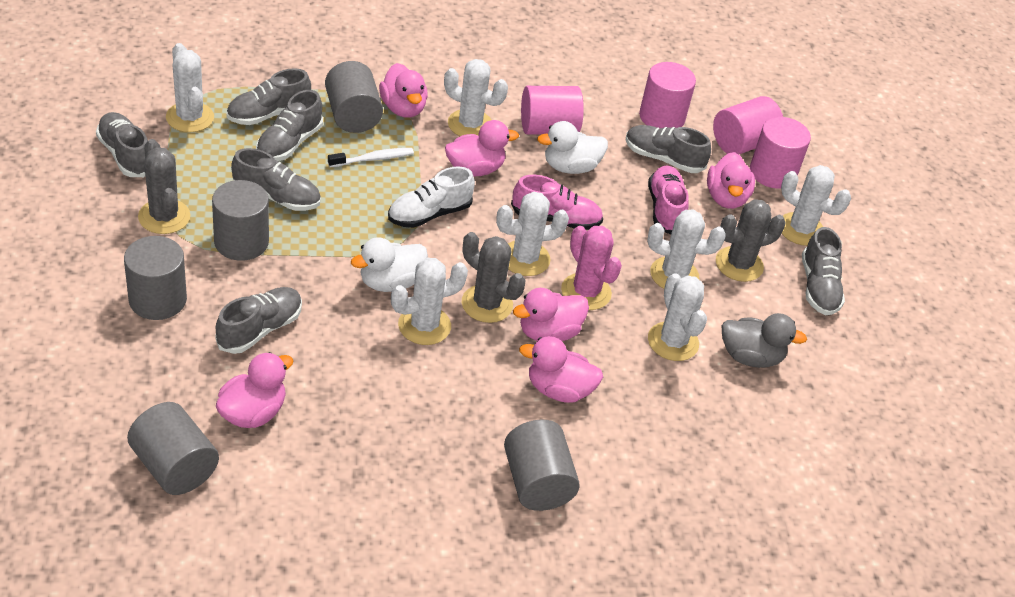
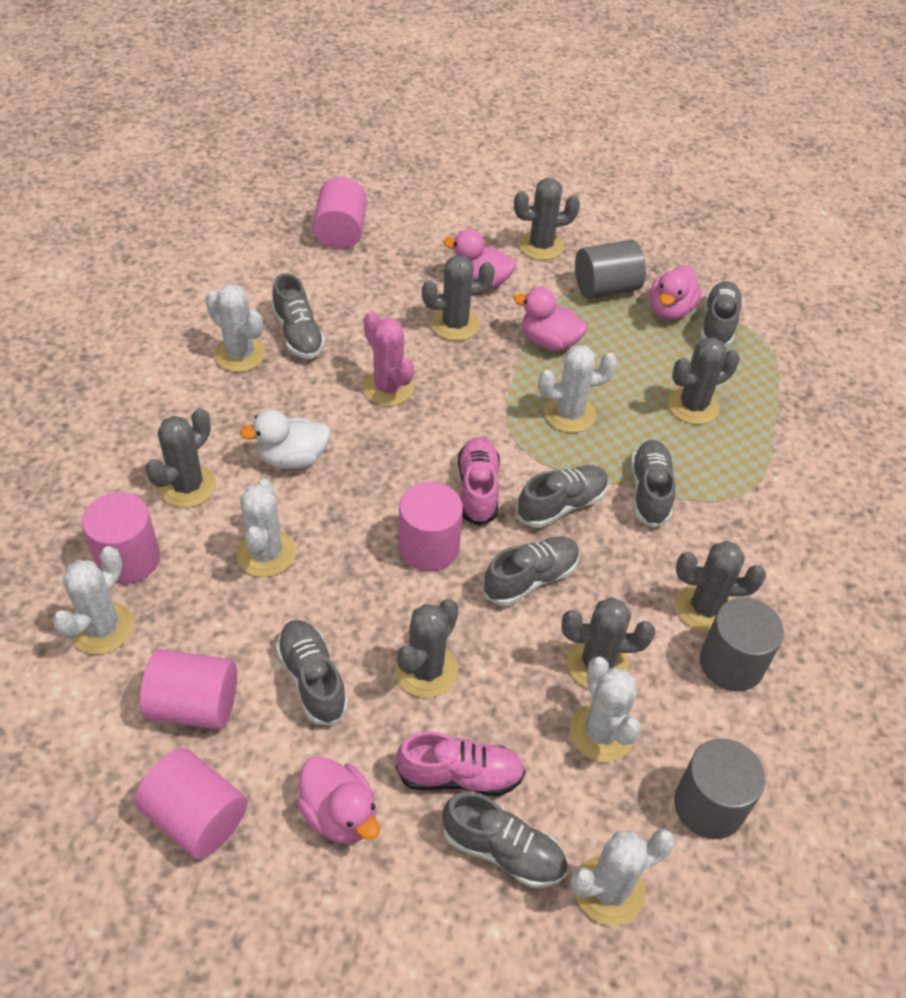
grey cactus: 3 -> 7
grey cylinder: 5 -> 3
grey duck: 1 -> 0
pink cylinder: 4 -> 5
pink duck: 6 -> 4
white cactus: 7 -> 6
white duck: 2 -> 1
white shoe: 1 -> 0
white toothbrush: 1 -> 0

